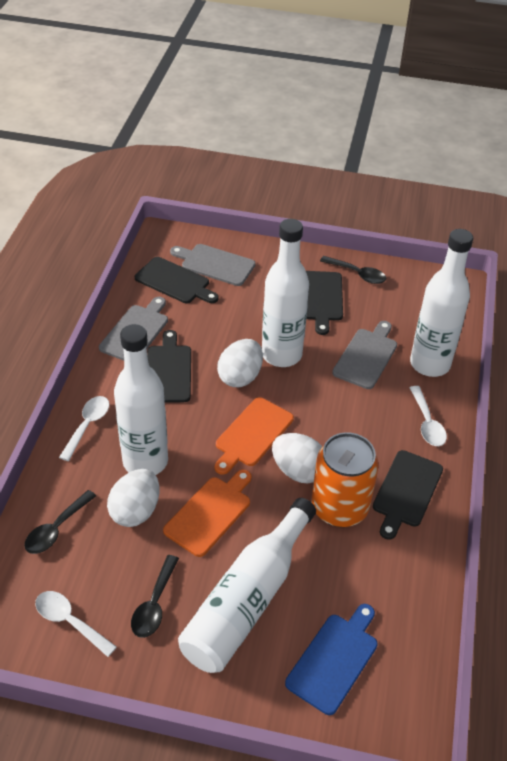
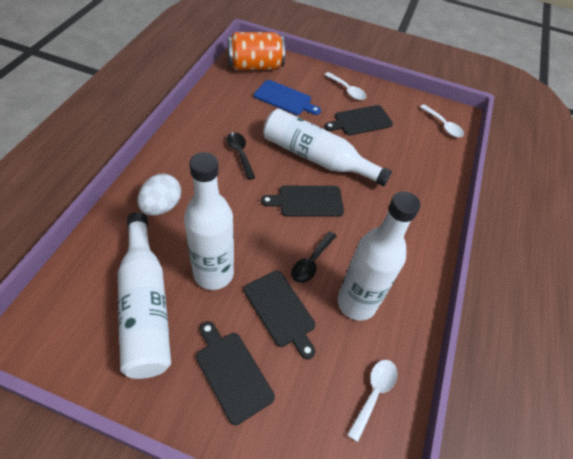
black spoon: 3 -> 2
grey cutting board: 3 -> 0
orange cutting board: 2 -> 0
white egg: 3 -> 1

